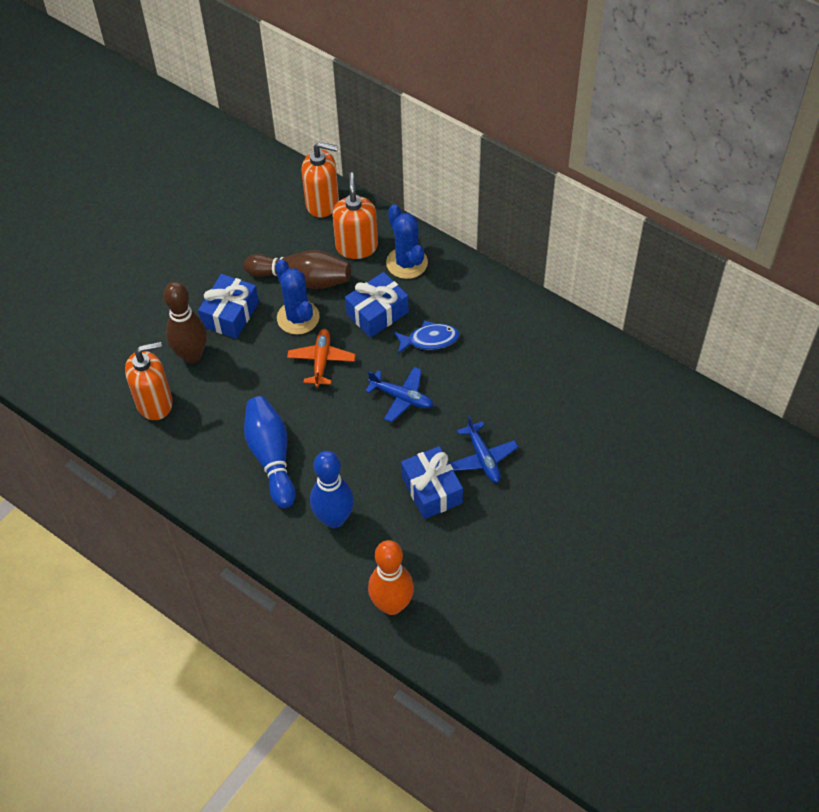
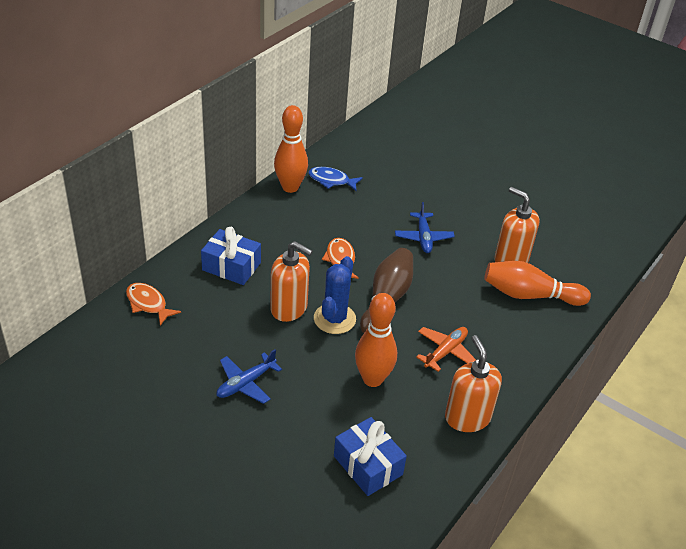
blue bowling pin: 2 -> 0
blue cactus: 2 -> 1
blue gift: 3 -> 2
brown bowling pin: 2 -> 1
orange bowling pin: 1 -> 3
orange fish: 0 -> 2

